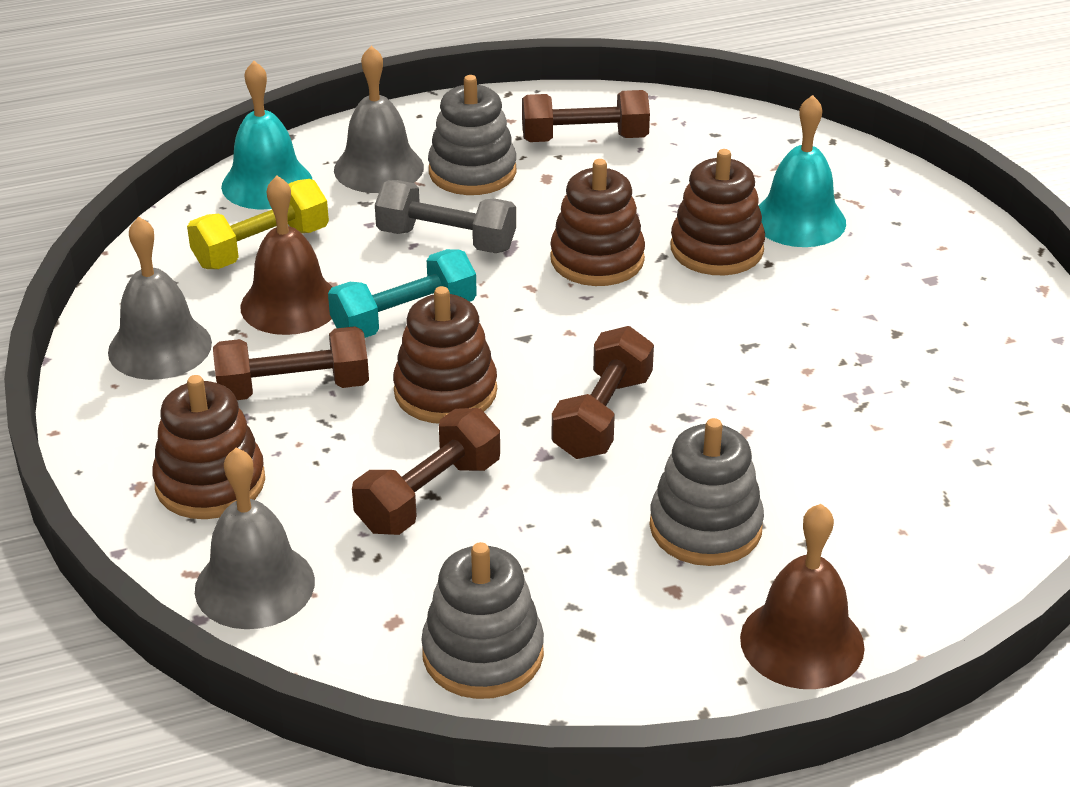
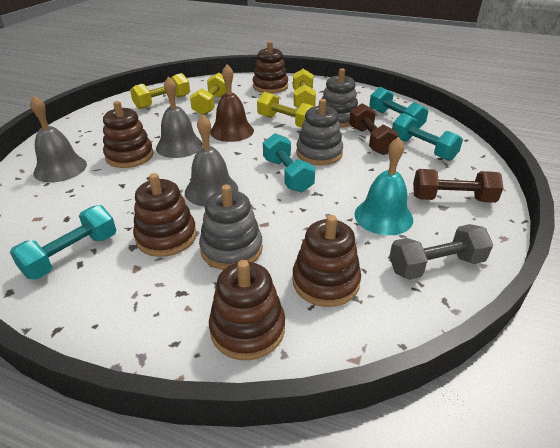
brown bell: 2 -> 1
brown dumbbell: 4 -> 2
brown stacking toy: 4 -> 5
turquoise bell: 2 -> 1
turquoise dumbbell: 1 -> 4
yellow dumbbell: 1 -> 4

